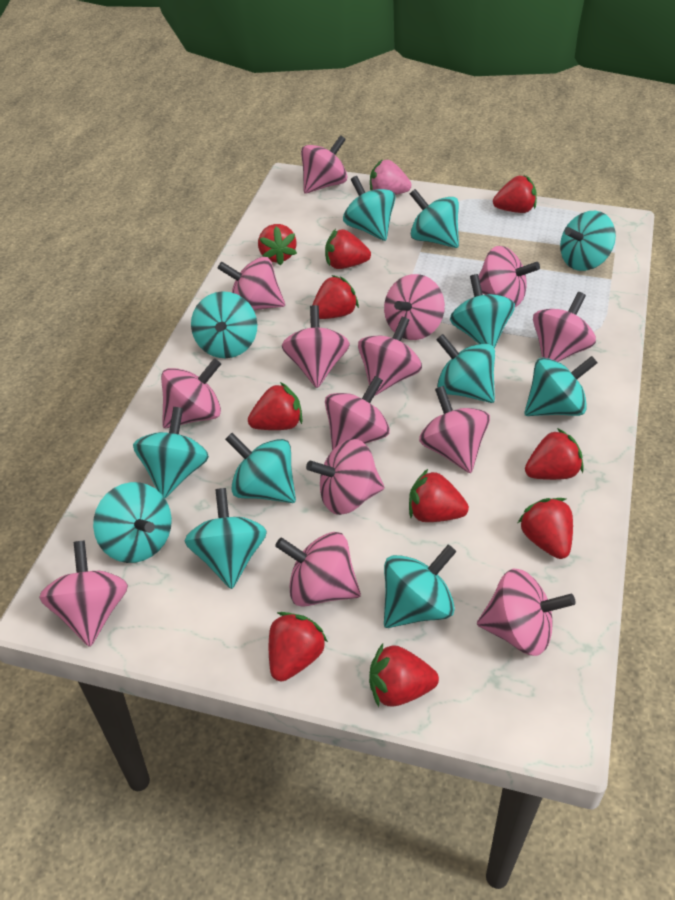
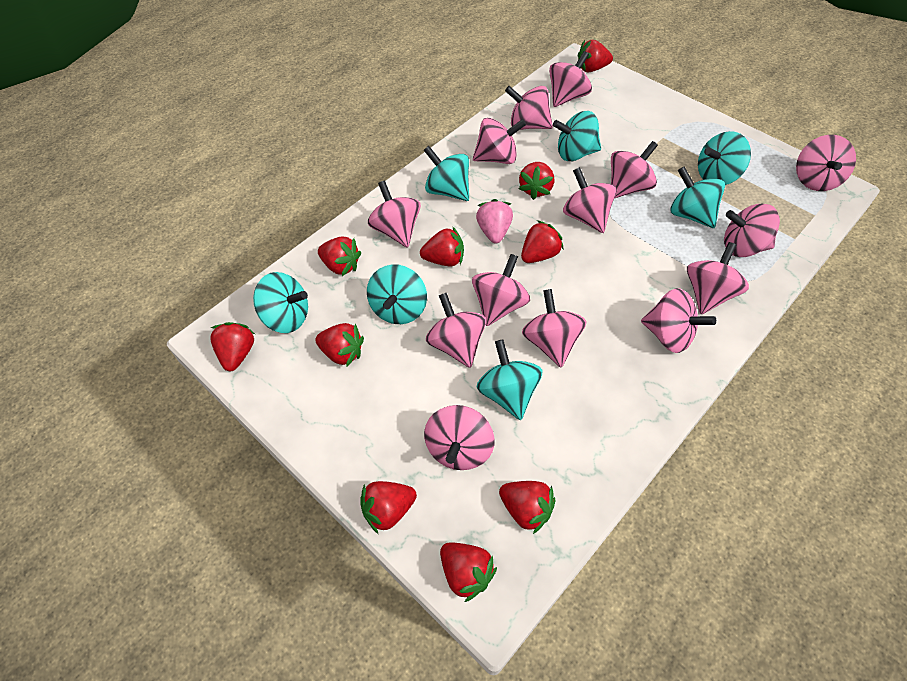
turquoise spinning top: 12 -> 7

